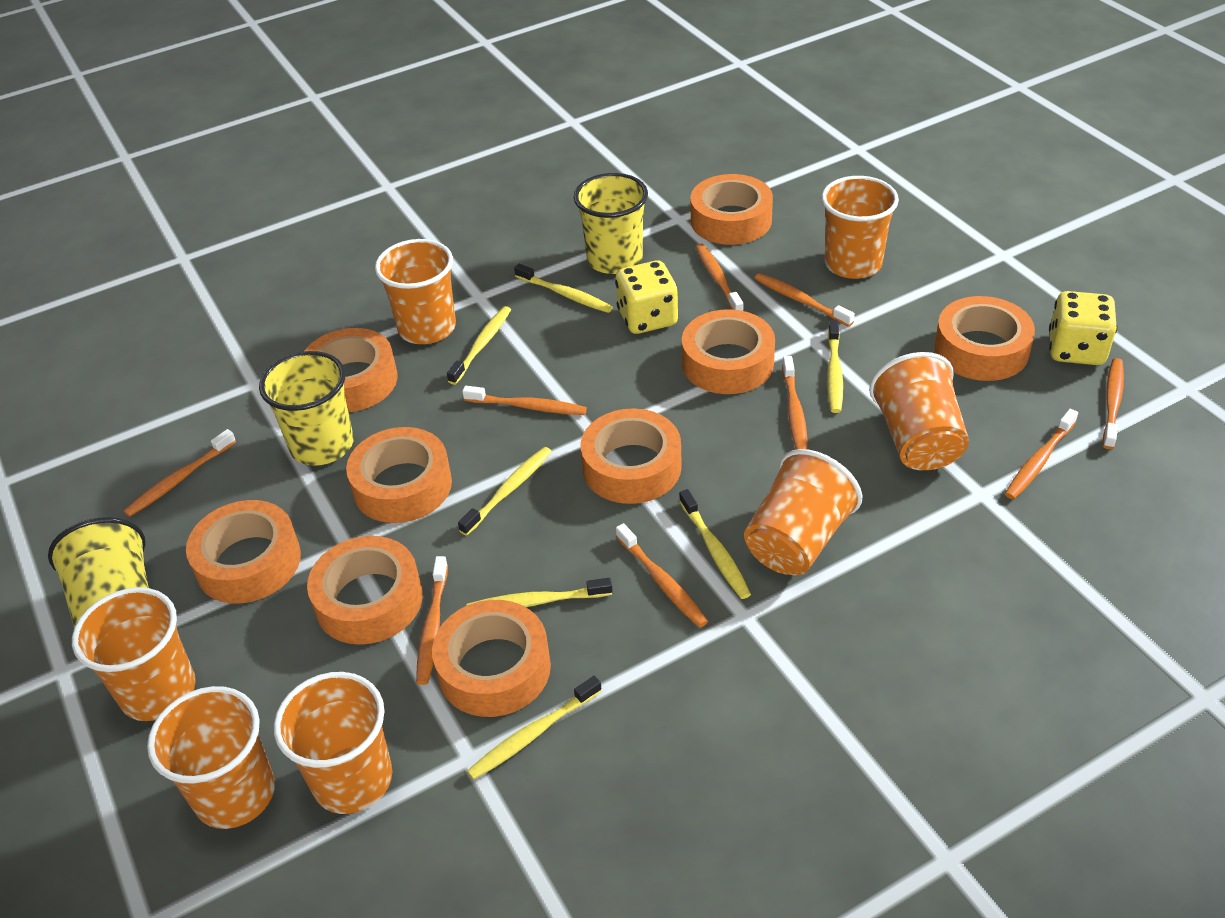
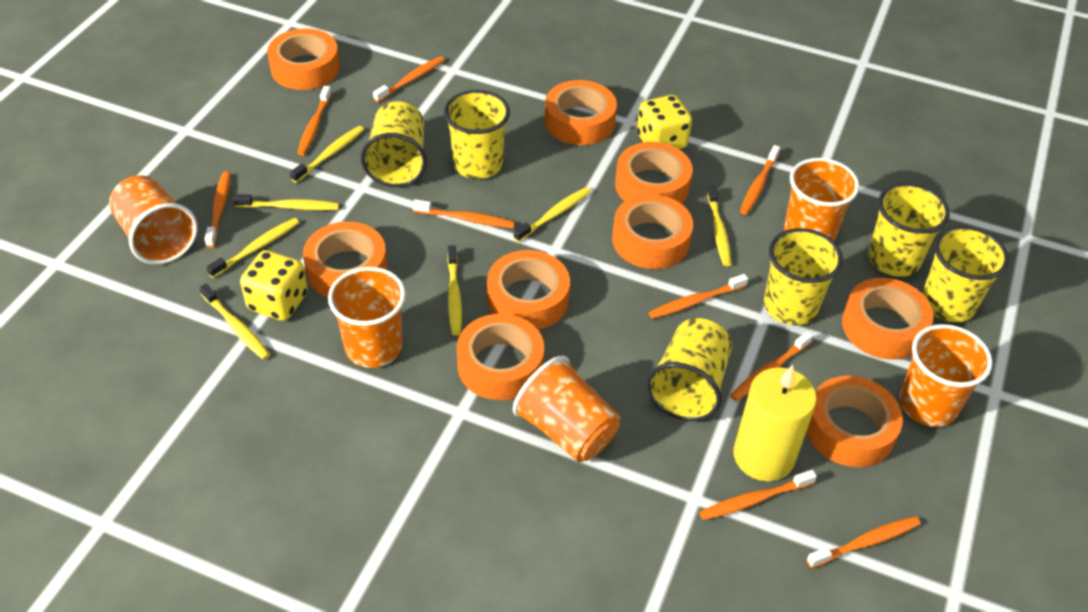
orange cup: 7 -> 5
yellow candle: 0 -> 1
yellow cup: 3 -> 6

